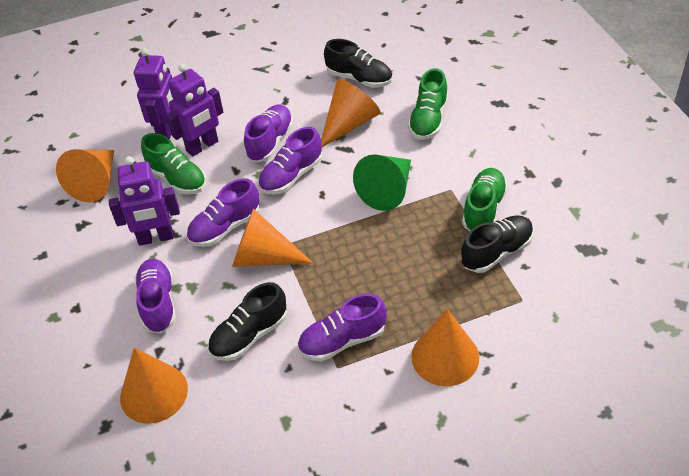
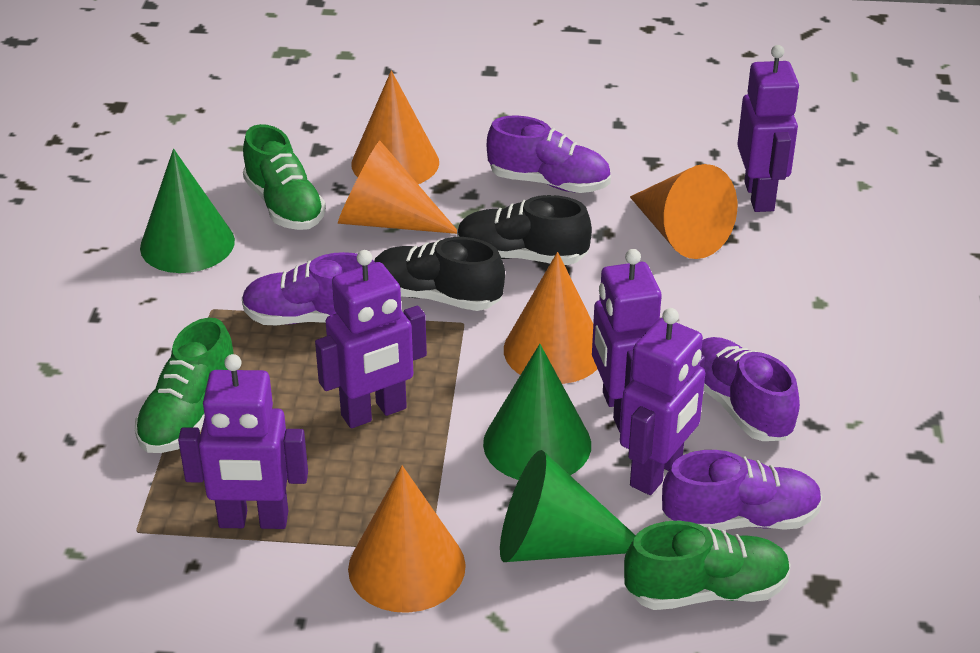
black shoe: 3 -> 2
green cone: 1 -> 3
purple robot: 3 -> 5
purple shoe: 5 -> 4

